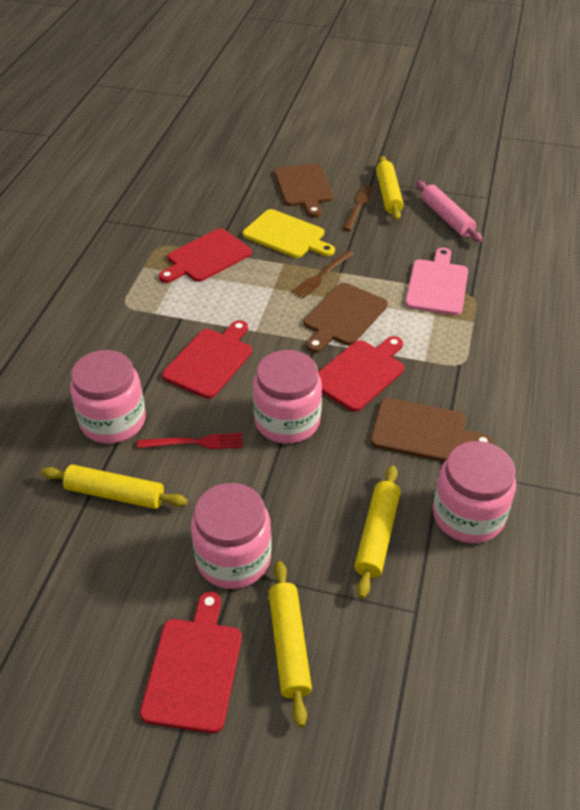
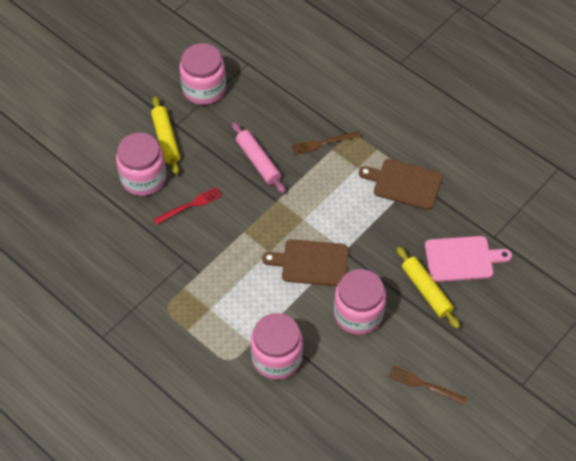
brown cutting board: 3 -> 2
red cutting board: 4 -> 0
yellow cutting board: 1 -> 0
yellow rolling pin: 4 -> 2

